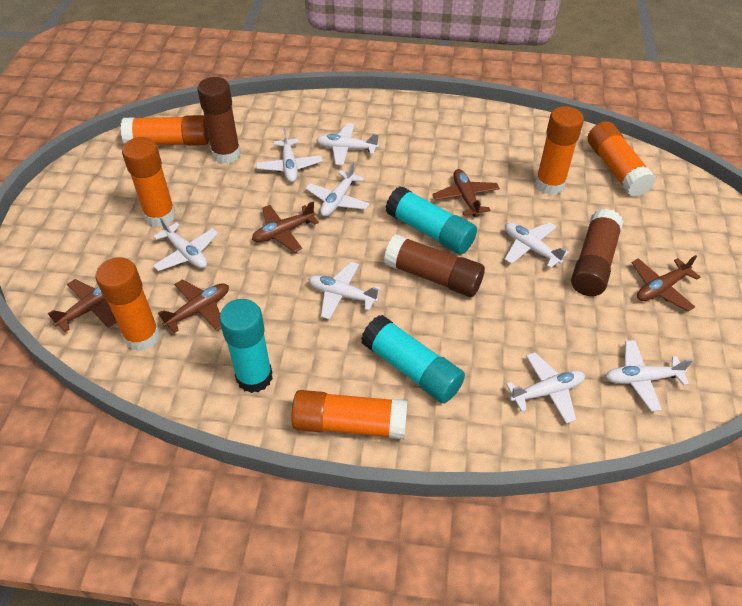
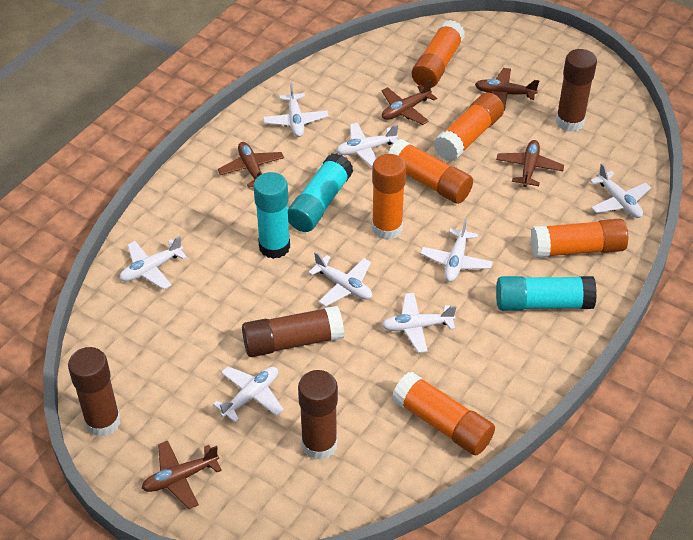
brown glue stick: 3 -> 4

